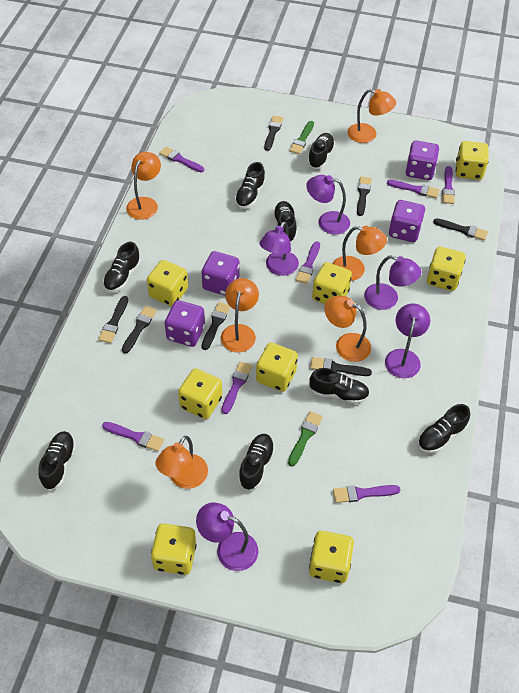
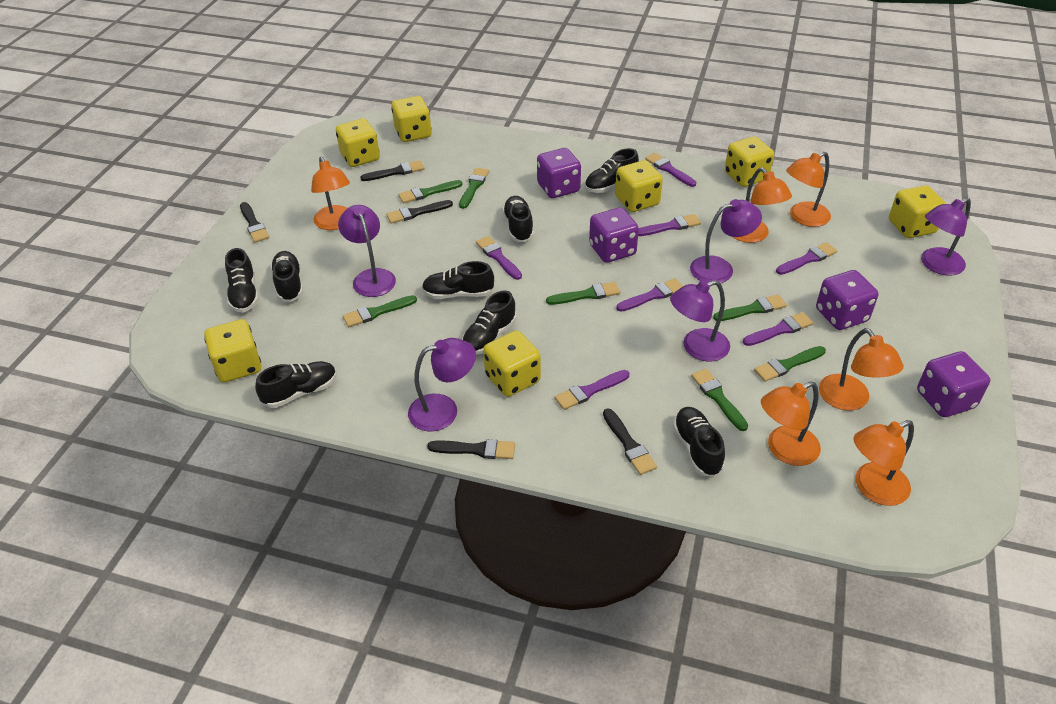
black brush: 7 -> 5
green brush: 2 -> 7
yellow dice: 8 -> 7

